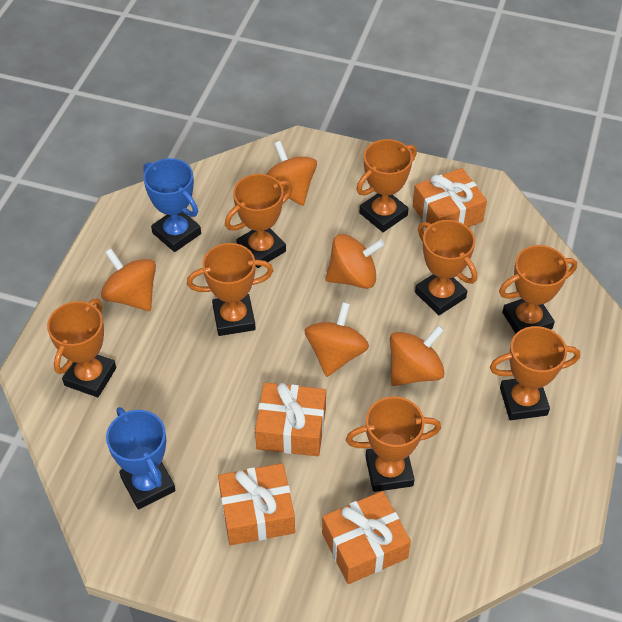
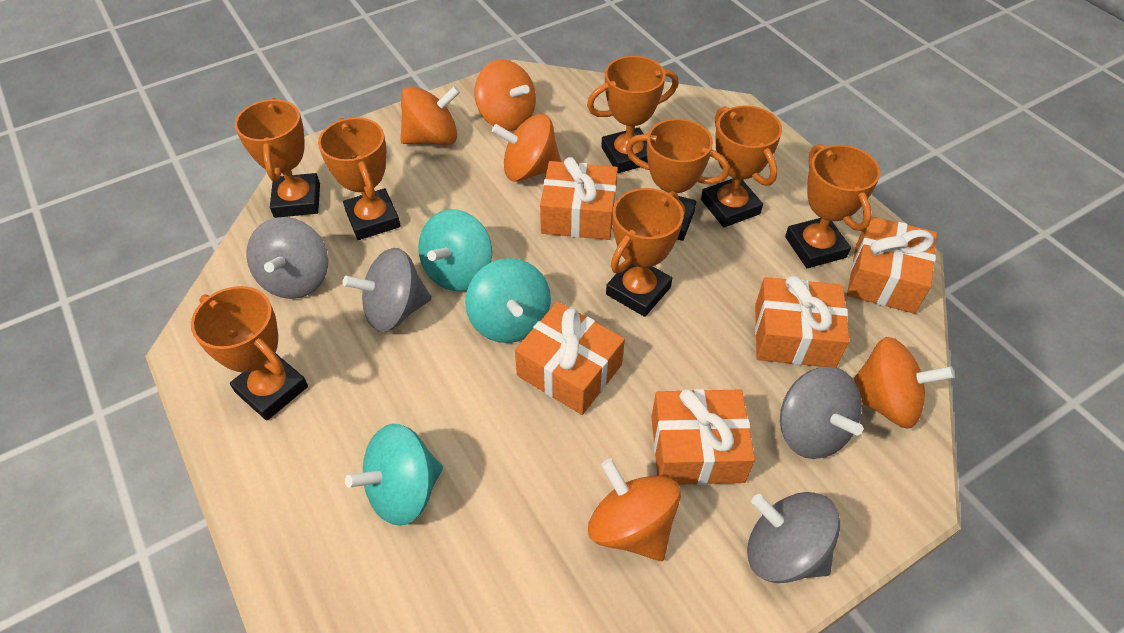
blue trophy: 2 -> 0
grey spinning top: 0 -> 4
orange gift: 4 -> 5
turquoise spinning top: 0 -> 3

